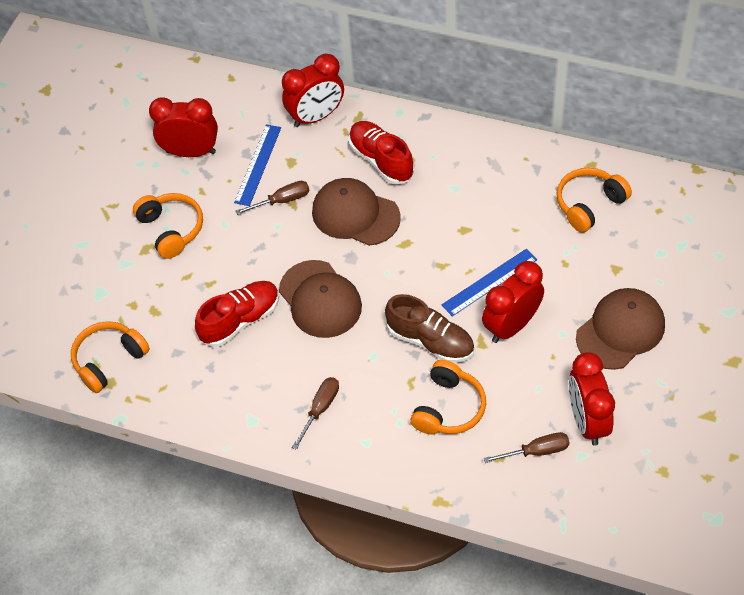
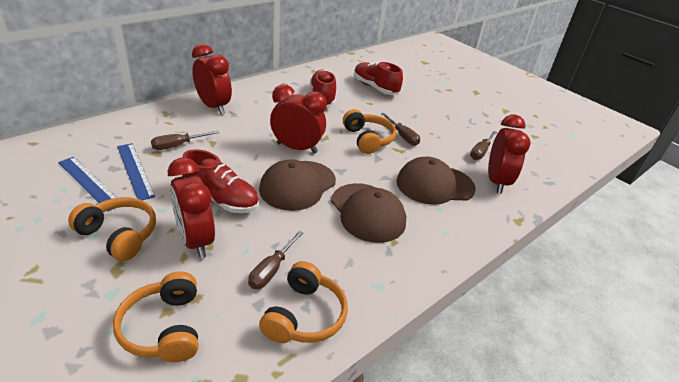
brown screwdriver: 3 -> 4
brown shoe: 1 -> 0
red shoe: 2 -> 3

